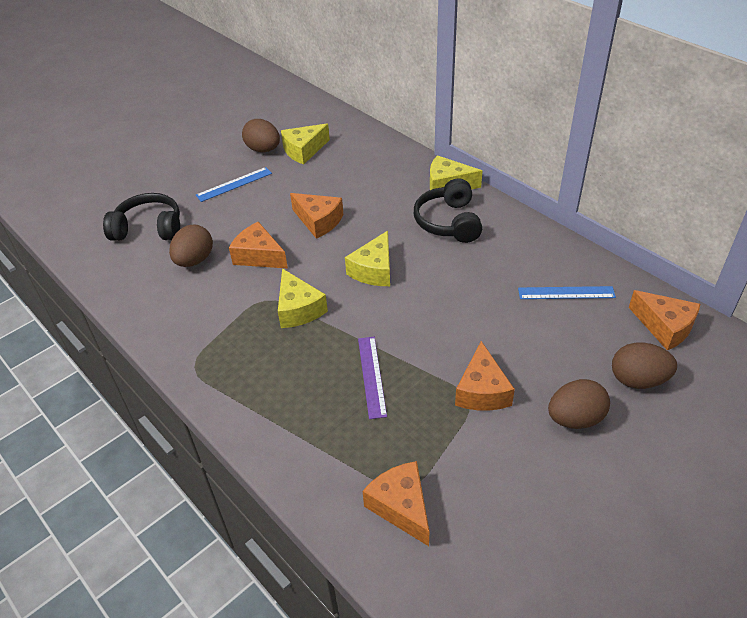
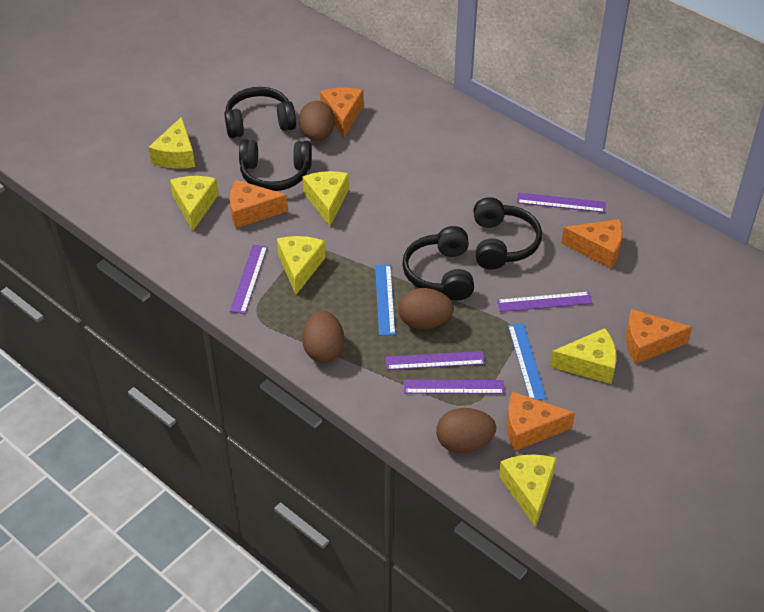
black headphones: 2 -> 4
purple ruler: 1 -> 5
yellow cheese: 4 -> 6

